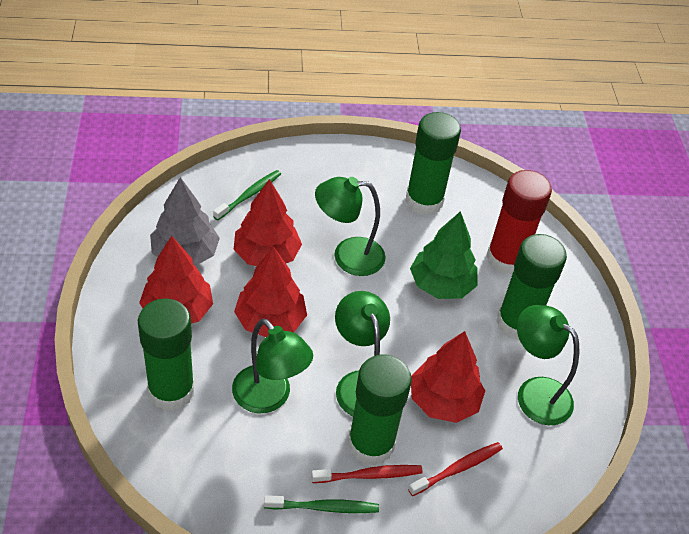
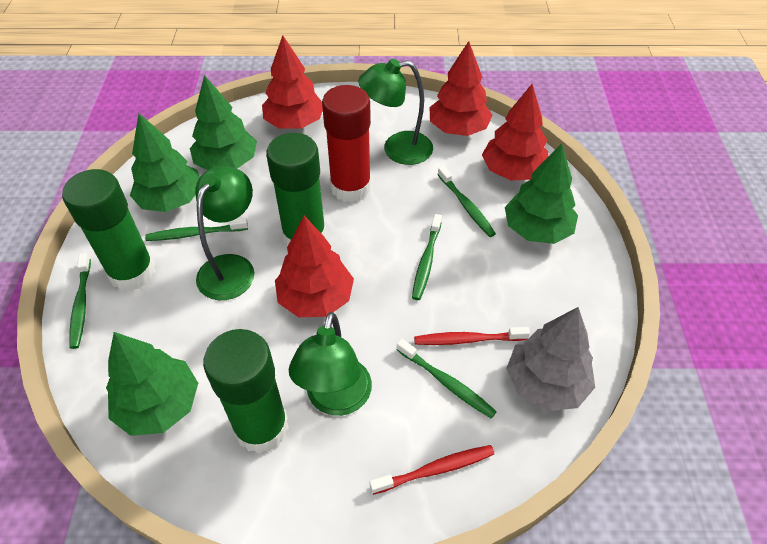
green glue stick: 4 -> 3
green lamp: 4 -> 3
green toothbrush: 2 -> 5
green tree: 1 -> 4

